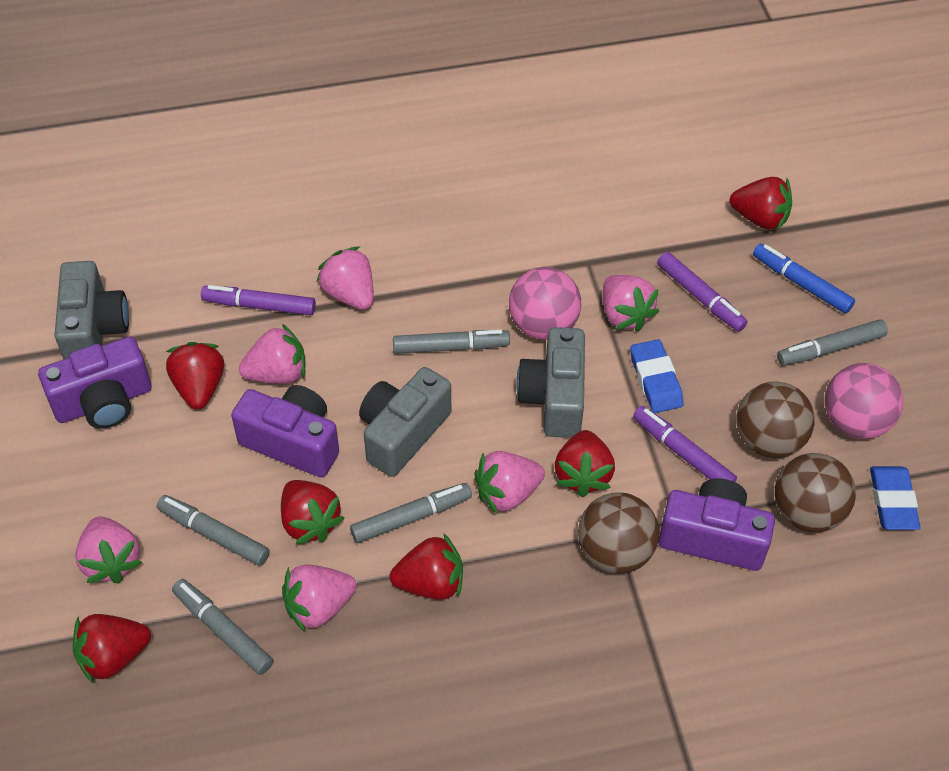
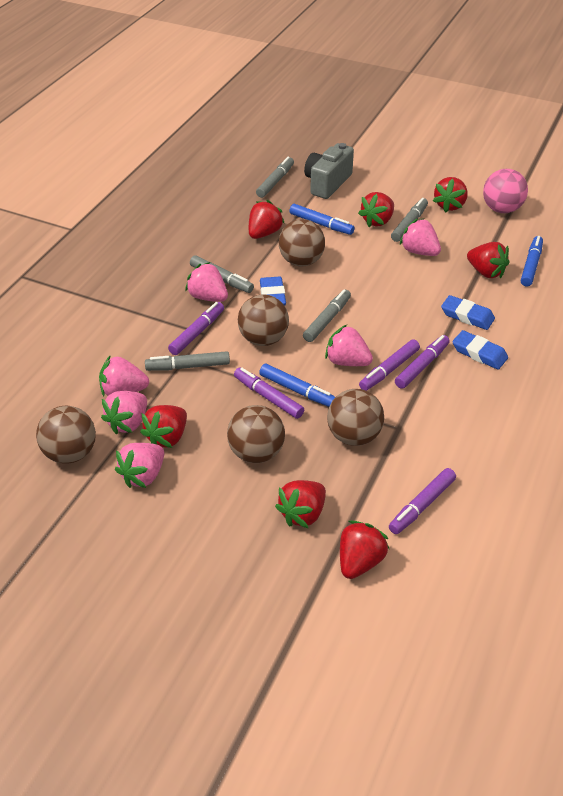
blue eraser: 2 -> 3
blue marker: 1 -> 3
brown ball: 3 -> 5
grey camera: 3 -> 1
pink ball: 2 -> 1
purple camera: 3 -> 0
purple marker: 3 -> 5
red strawberry: 6 -> 7

